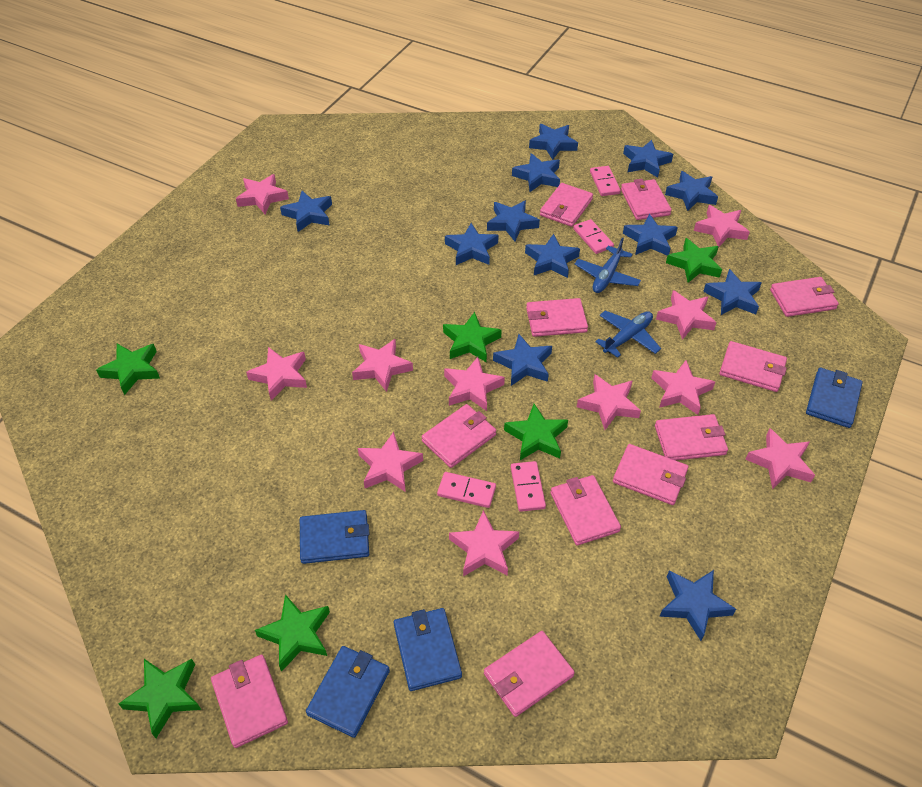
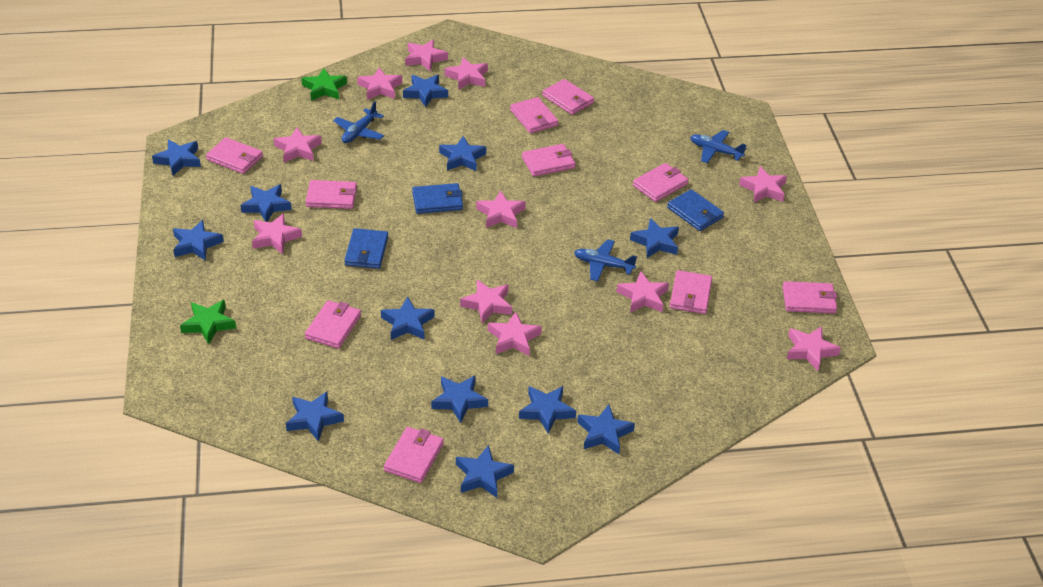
blue plane: 2 -> 3
blue wallet: 4 -> 3
green star: 6 -> 2
pink domino: 4 -> 0
pink wallet: 11 -> 10

